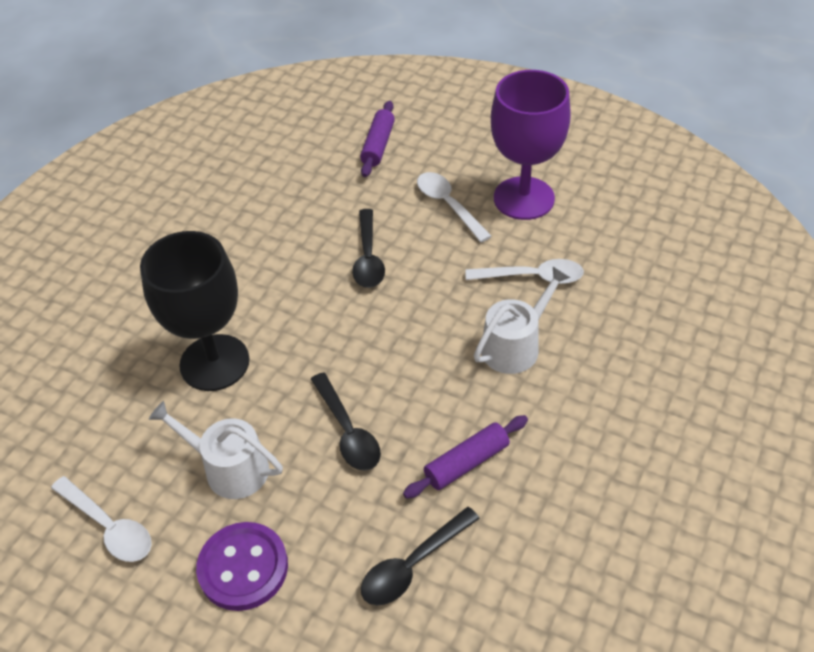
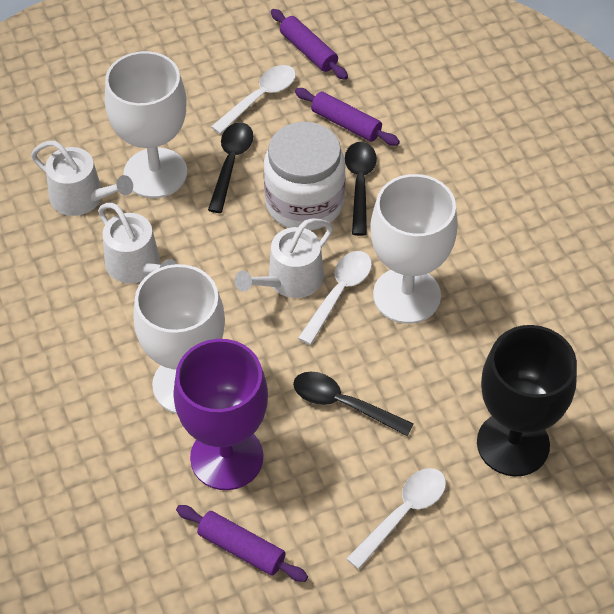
purple button: 1 -> 0
purple rolling pin: 2 -> 3
white goblet: 0 -> 3
white jar: 0 -> 1
white watering can: 2 -> 3

